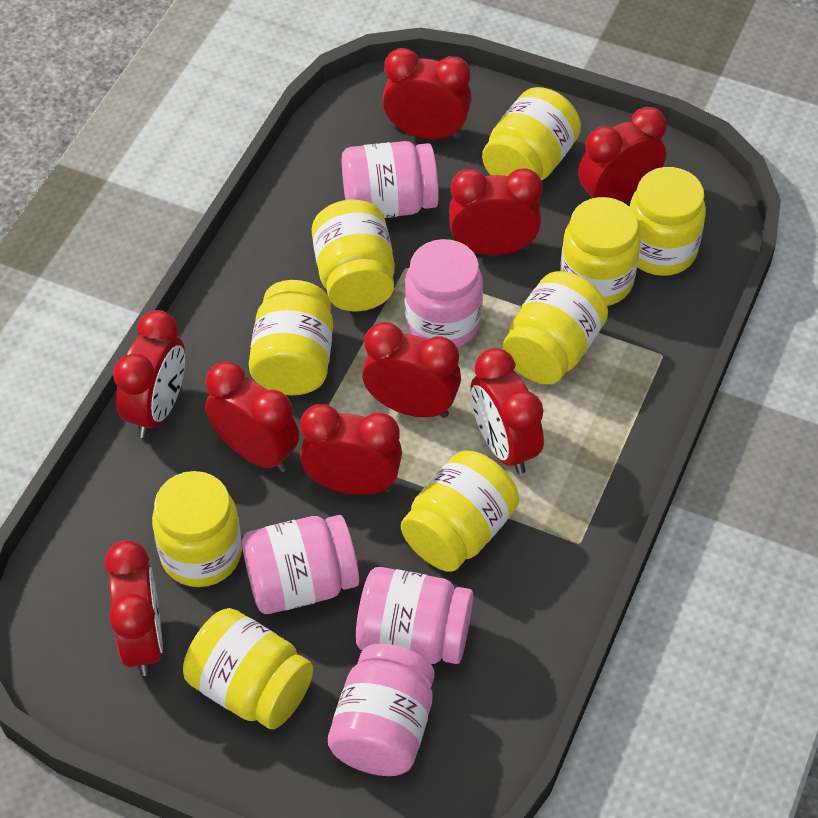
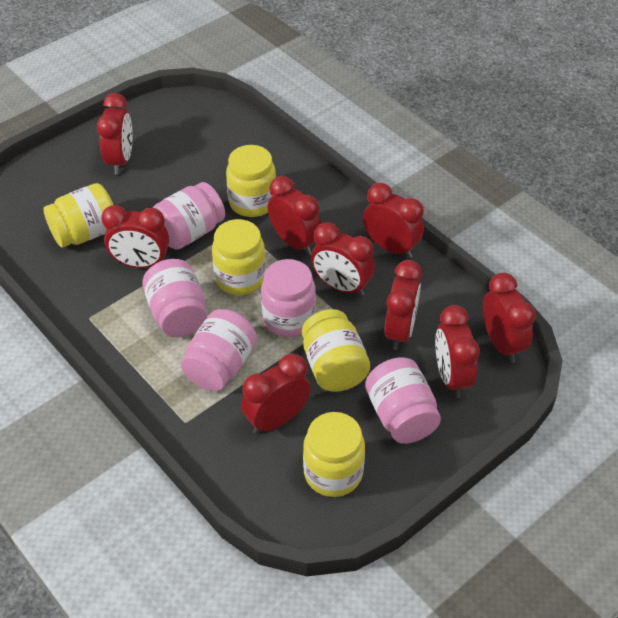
yellow jar: 9 -> 5

